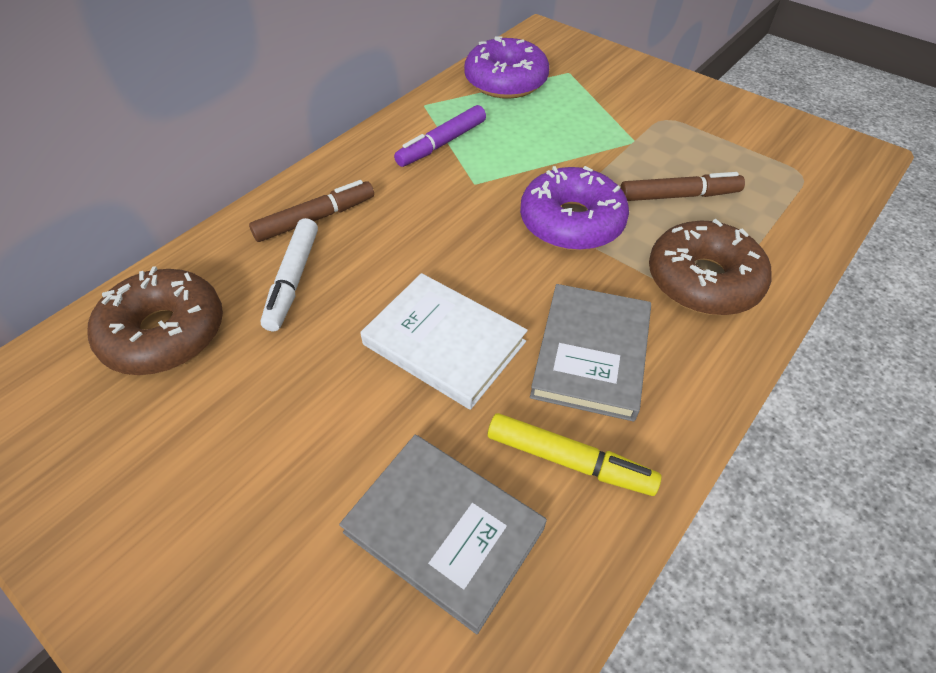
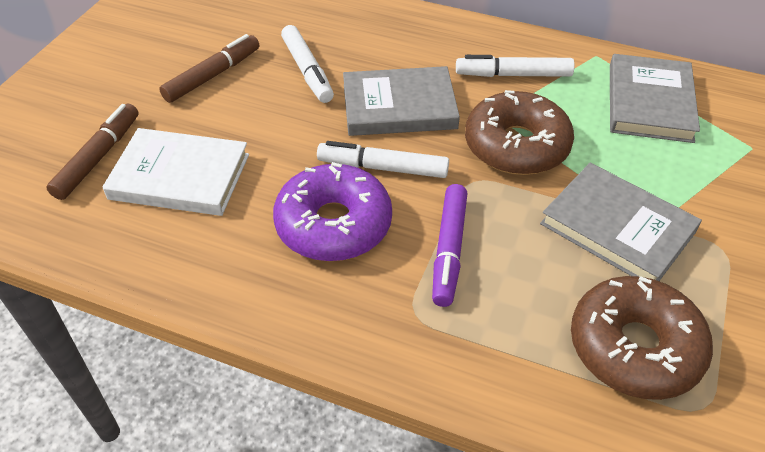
grey book: 2 -> 3
purple donut: 2 -> 1
white marker: 1 -> 3
yellow marker: 1 -> 0

